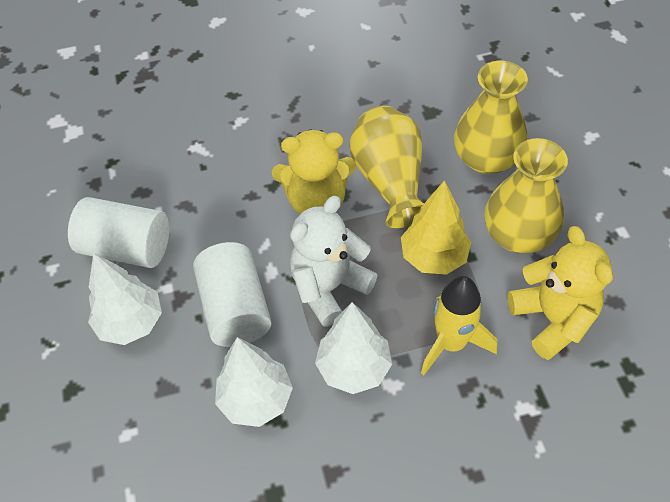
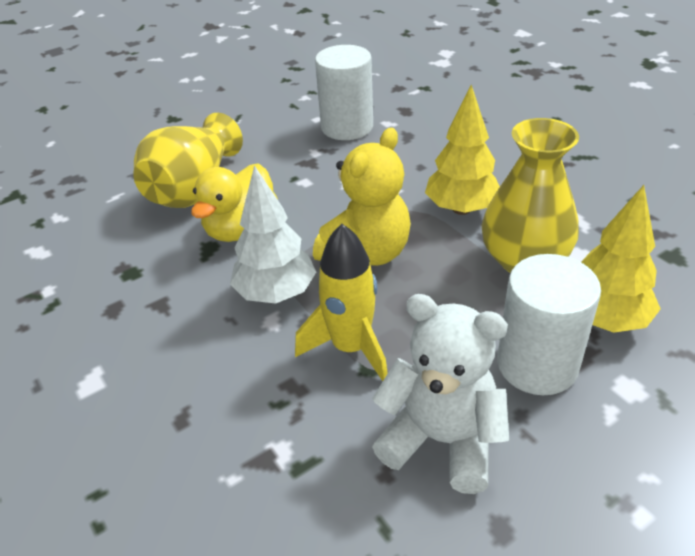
white tree: 3 -> 1
yellow duck: 0 -> 1
yellow teddy bear: 2 -> 1
yellow tree: 1 -> 2
yellow vase: 3 -> 2

